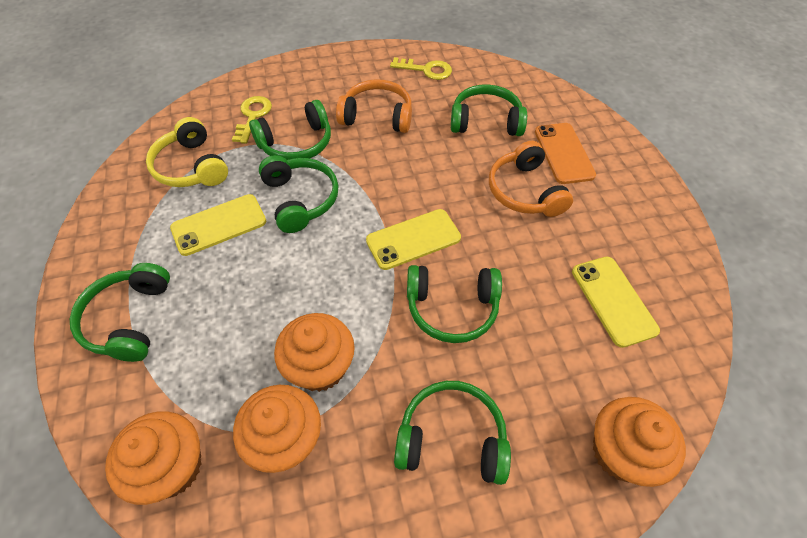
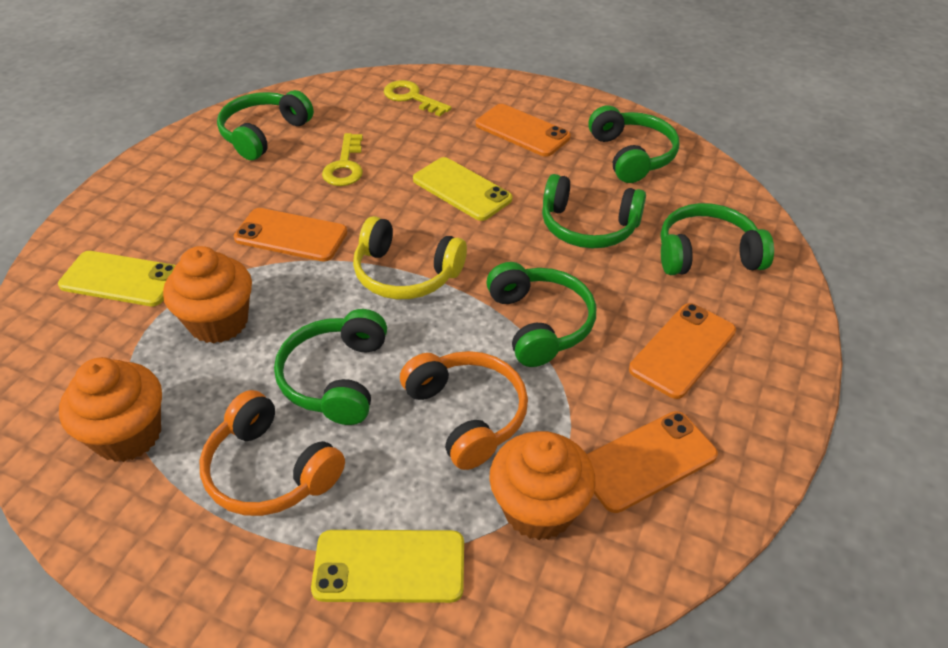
orange cupcake: 4 -> 3
orange phone: 1 -> 4

